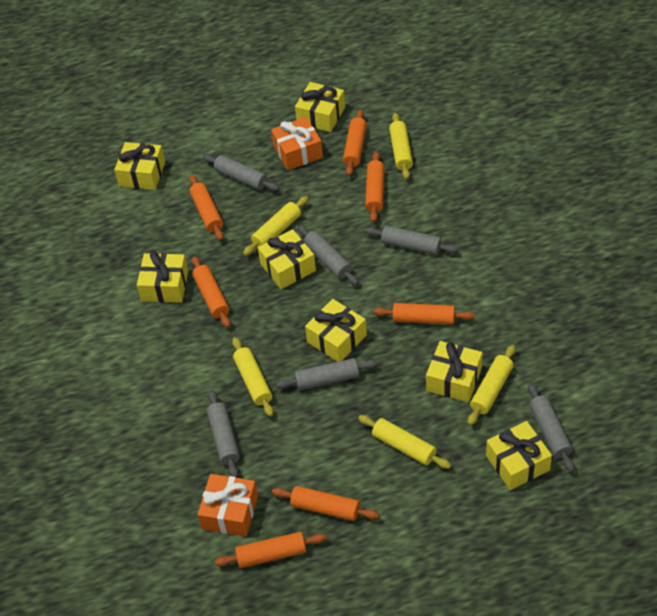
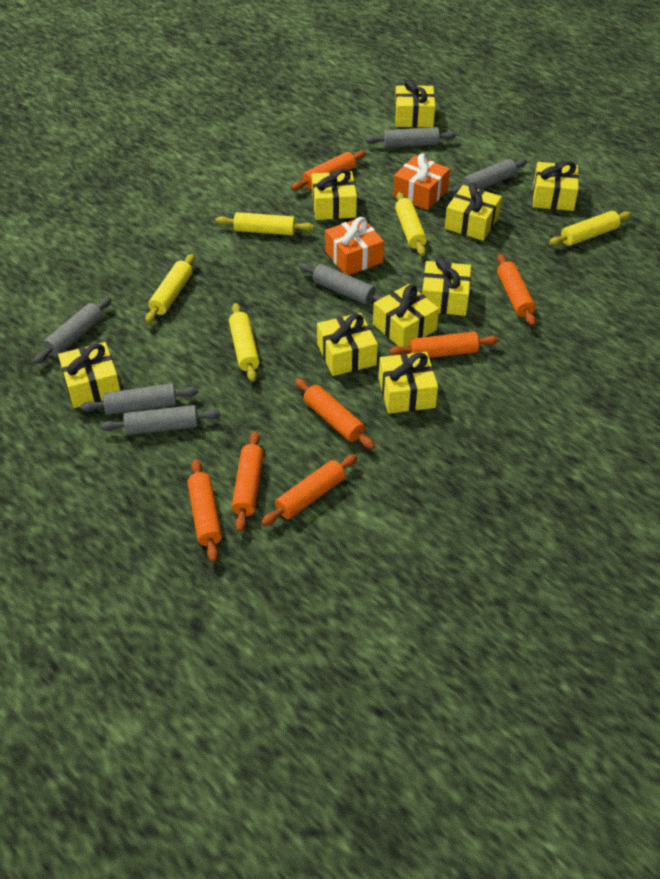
yellow gift: 7 -> 9

